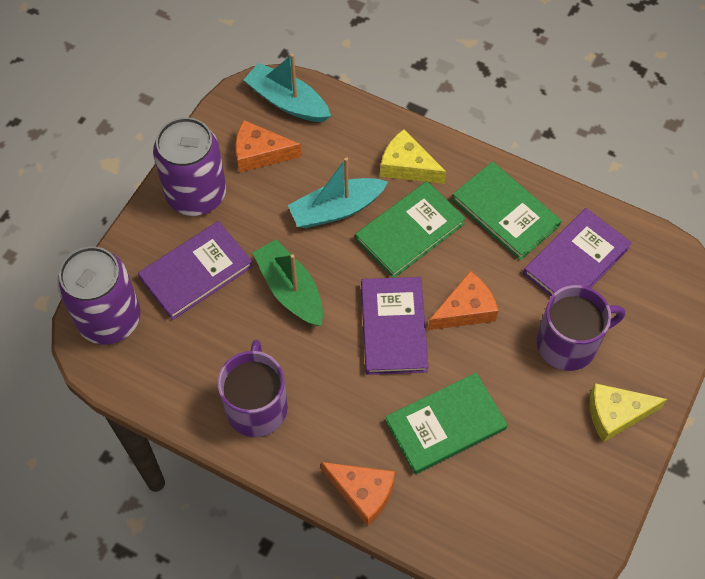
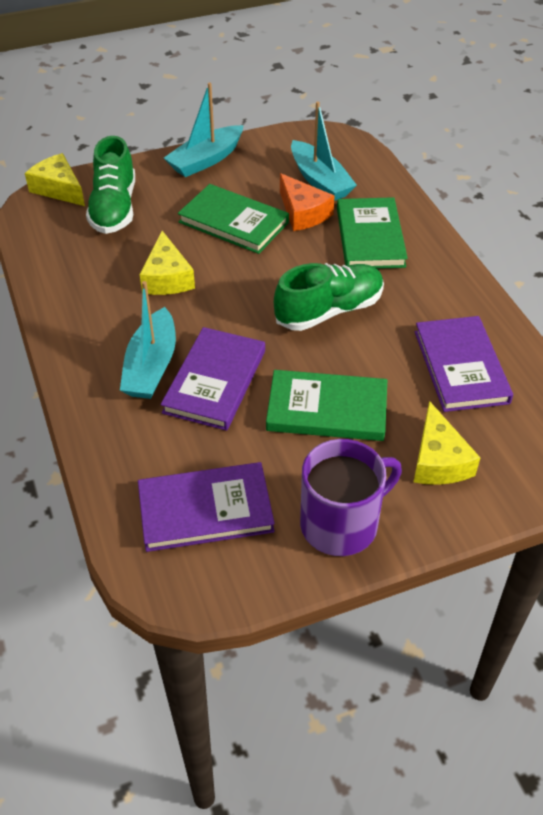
green boat: 1 -> 0
green shoe: 0 -> 2
orange cheese: 3 -> 1
purple can: 2 -> 0
purple mug: 2 -> 1
turquoise boat: 2 -> 3
yellow cheese: 2 -> 3

